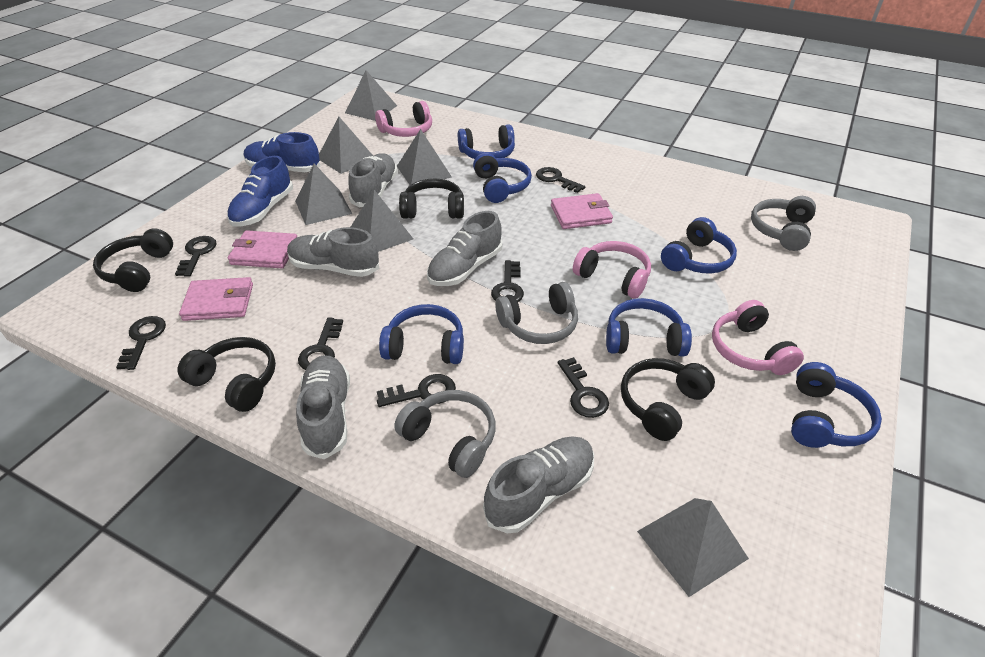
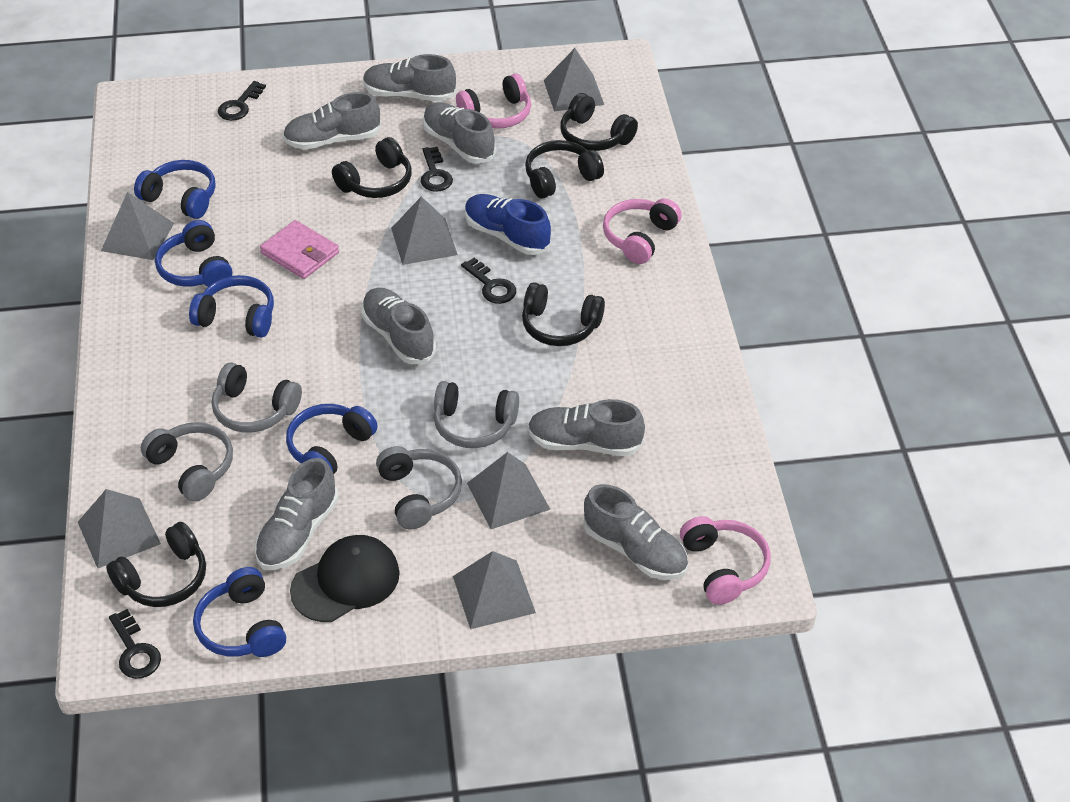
black cap: 0 -> 1
black headphones: 4 -> 5
black key: 7 -> 4
blue headphones: 6 -> 5
blue shoe: 2 -> 1
grey headphones: 3 -> 4
grey shoe: 5 -> 7
pink wallet: 3 -> 1

